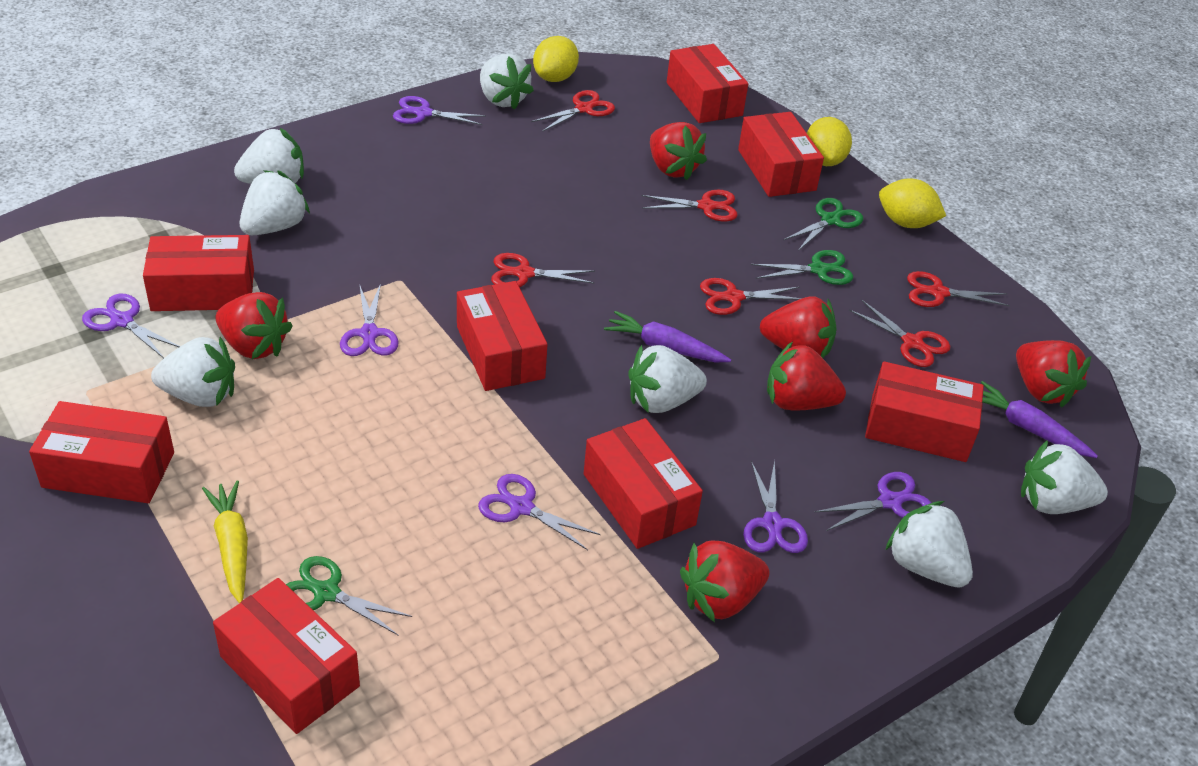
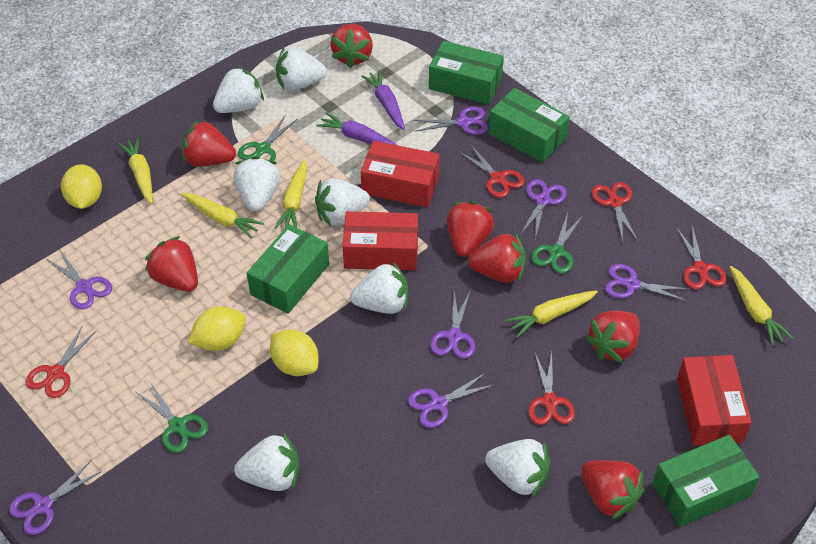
green box: 0 -> 4
purple scissors: 6 -> 7
red box: 8 -> 3
red scissors: 6 -> 5
red strawberry: 6 -> 7
yellow carrot: 1 -> 5

